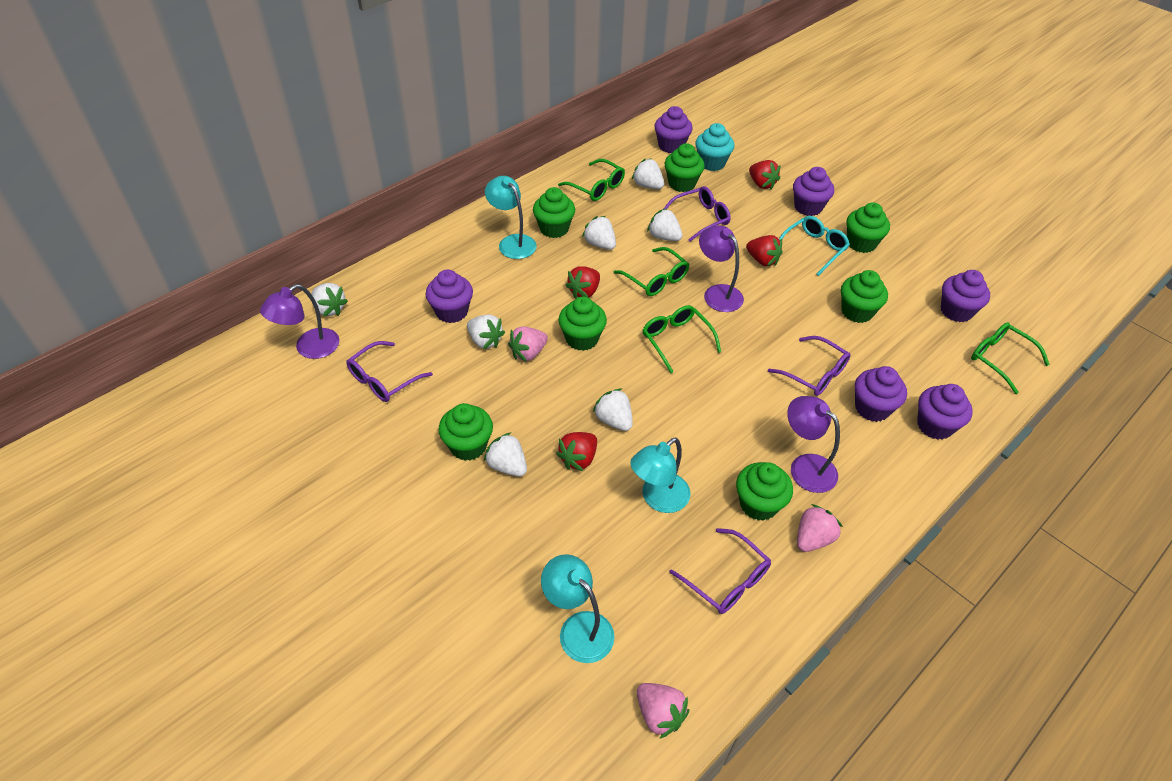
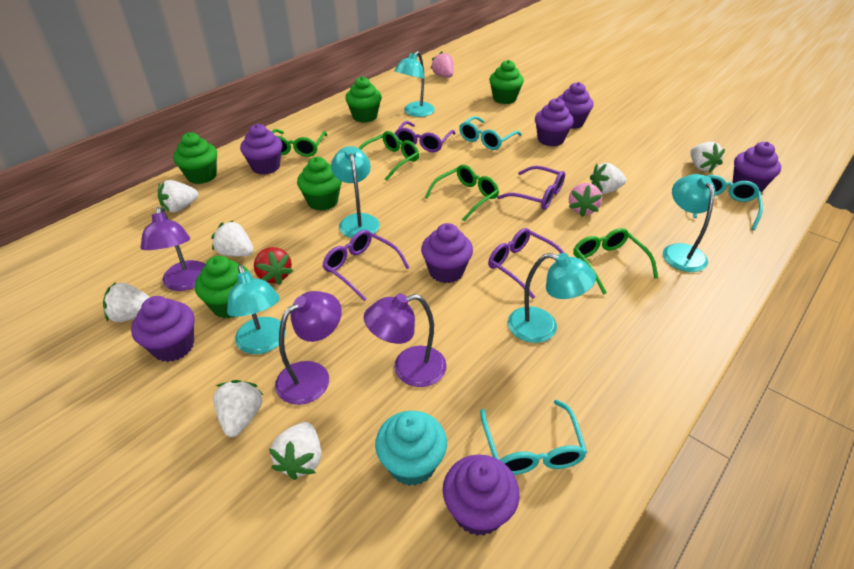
green cupcake: 7 -> 5
pink strawberry: 3 -> 2
purple cupcake: 6 -> 7
red strawberry: 4 -> 1
turquoise glasses: 1 -> 3
turquoise lamp: 3 -> 5

